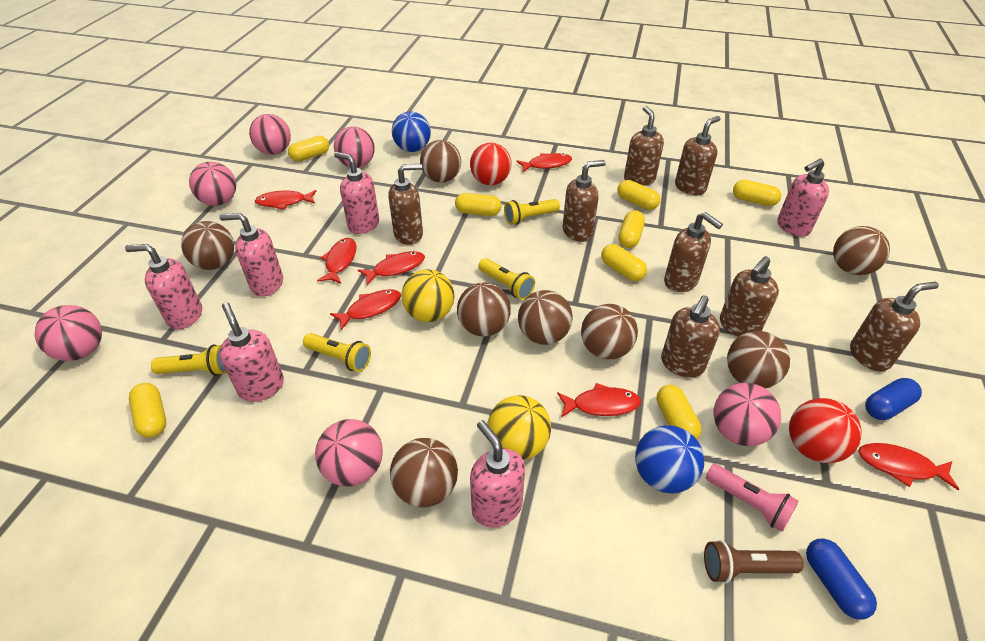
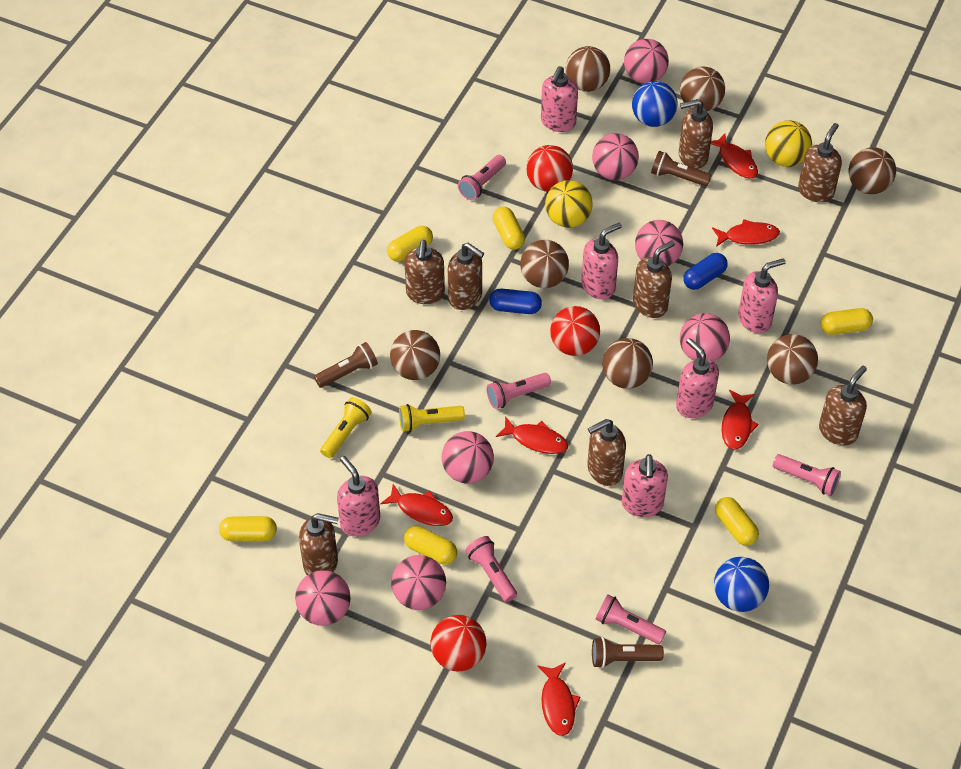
brown ball: 8 -> 7
brown flashlight: 1 -> 3
pink ball: 6 -> 7
pink flashlight: 1 -> 5
red ball: 2 -> 3
red fish: 7 -> 6
yellow capsule: 8 -> 6
yellow flashlight: 4 -> 2

